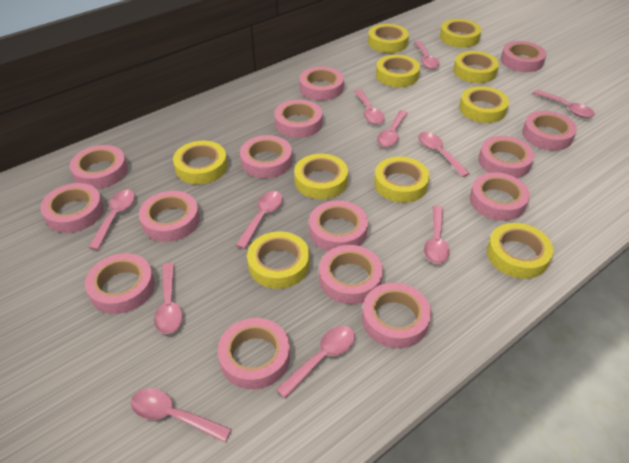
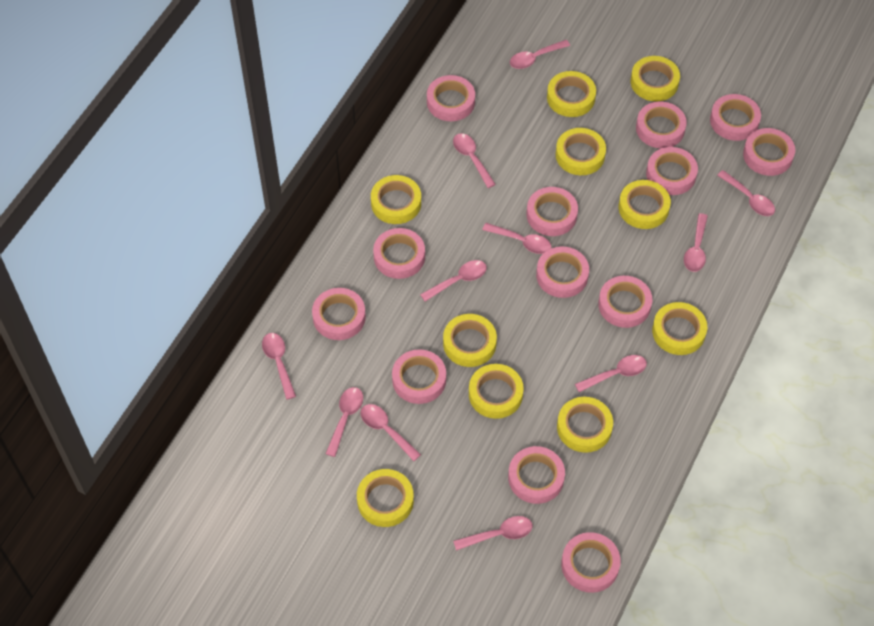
pink tape: 15 -> 13

